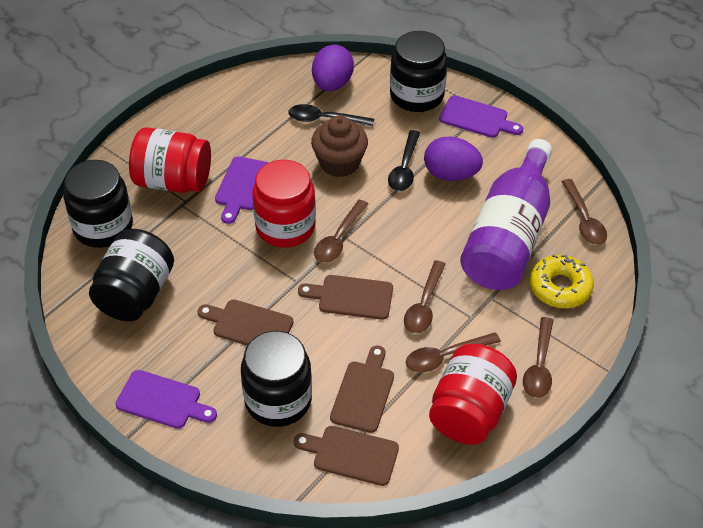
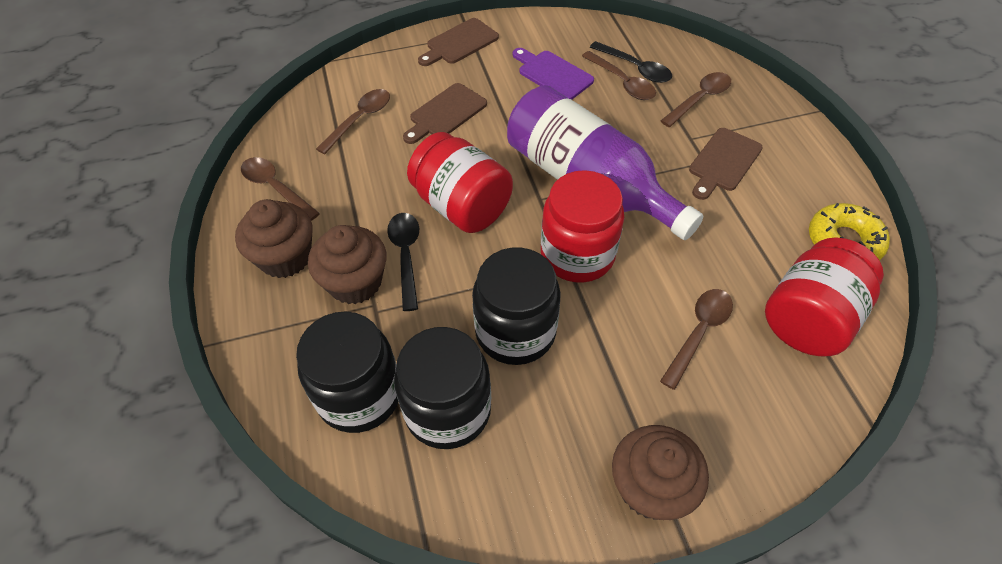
black jar: 4 -> 3
brown cupcake: 1 -> 3
brown cutting board: 4 -> 3
purple cutting board: 3 -> 1
purple egg: 2 -> 0

